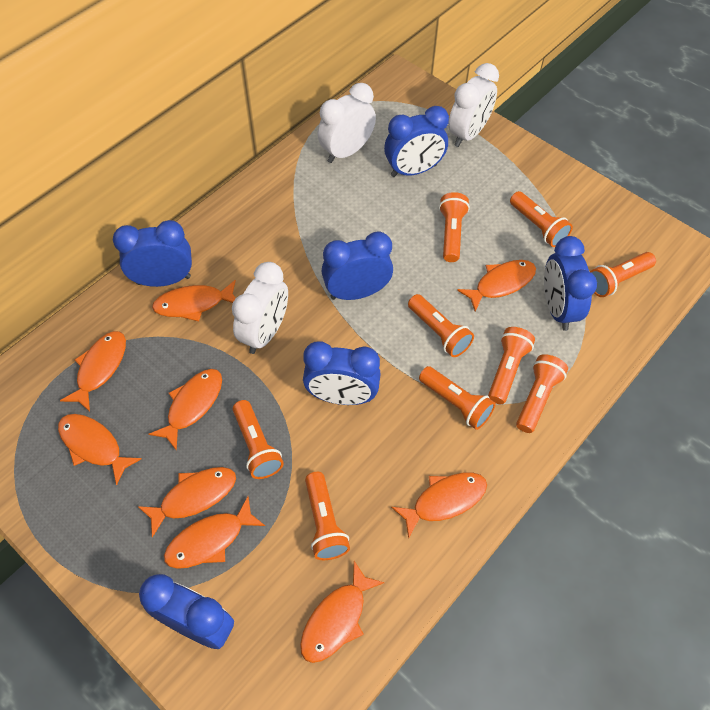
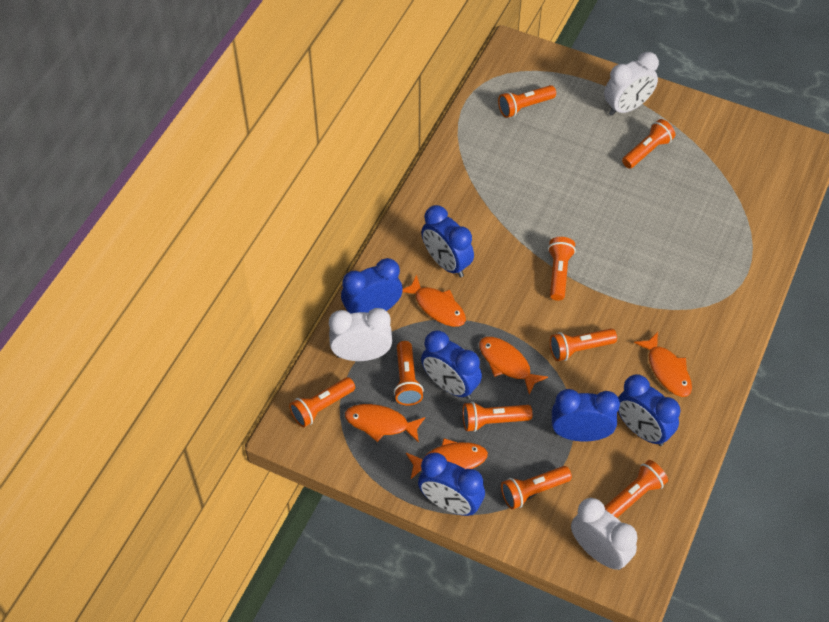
orange fish: 9 -> 5

